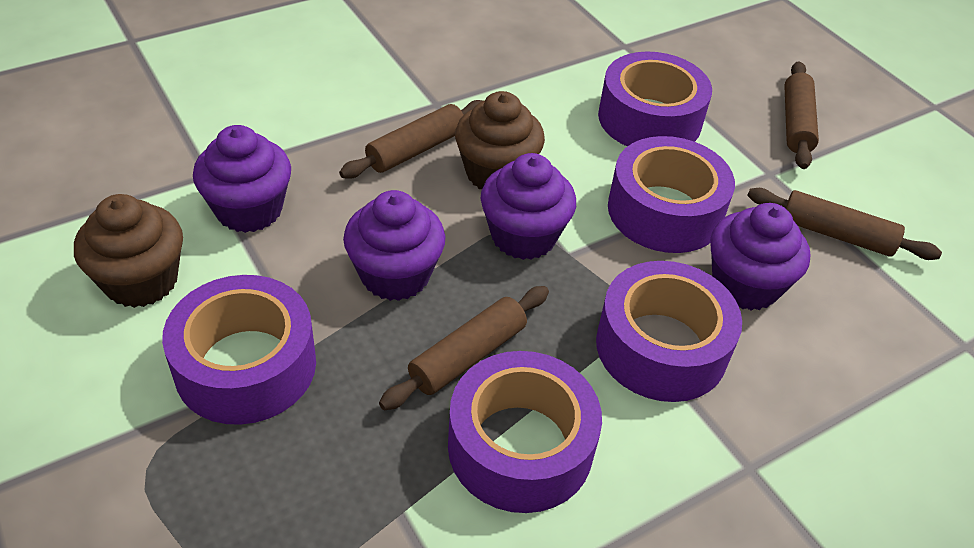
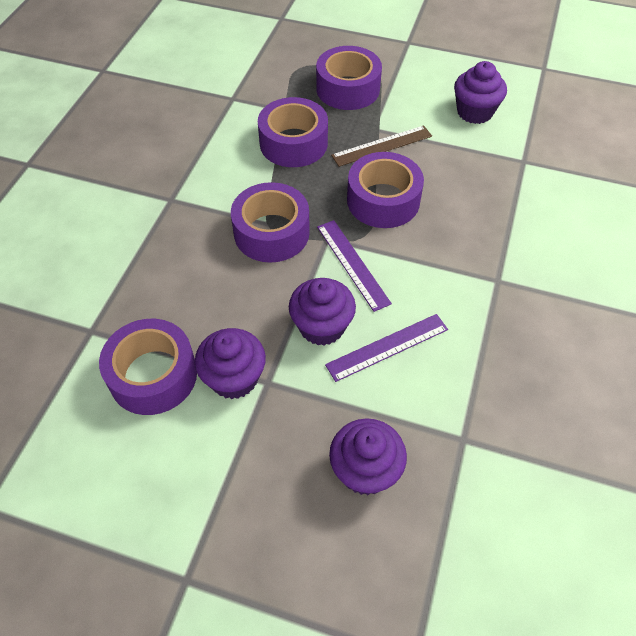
brown cupcake: 2 -> 0
brown rolling pin: 4 -> 0
brown ruler: 0 -> 1
purple ruler: 0 -> 2

